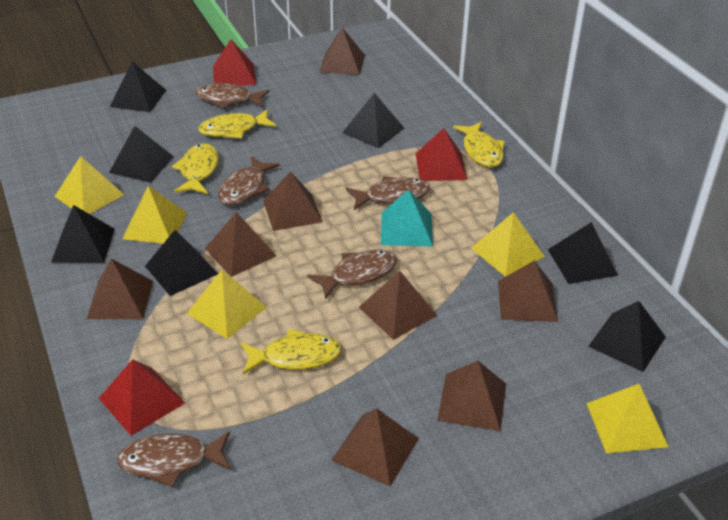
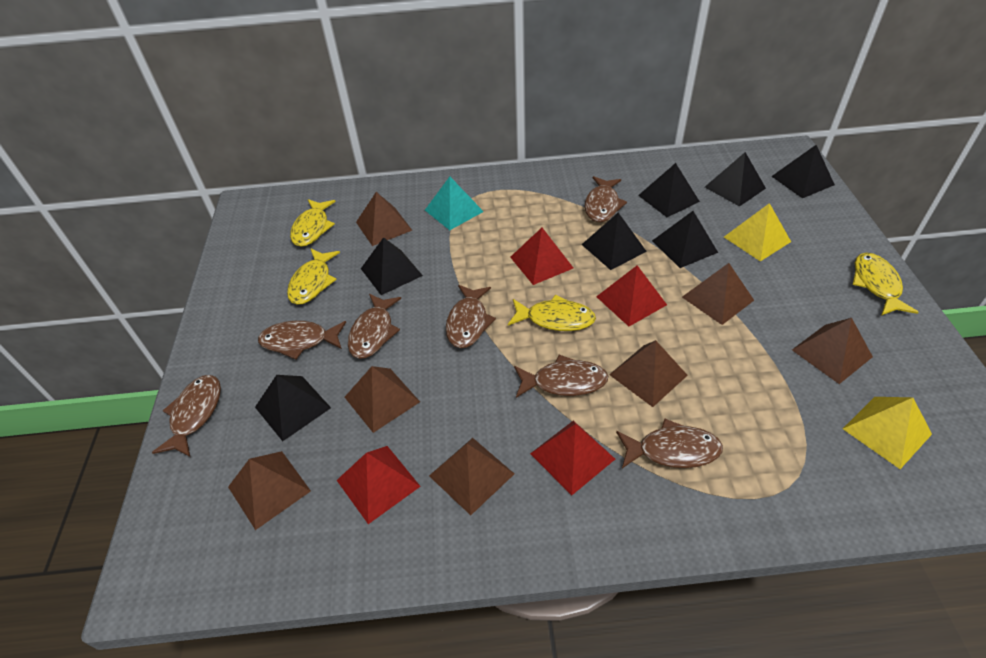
brown fish: 5 -> 7
brown pyramid: 8 -> 7
red pyramid: 3 -> 4
yellow pyramid: 5 -> 2

